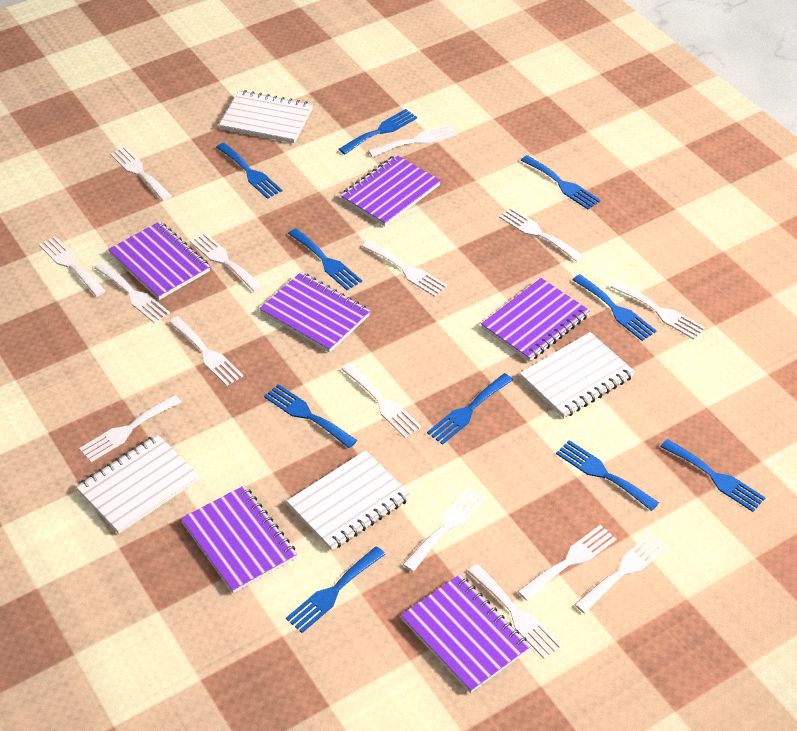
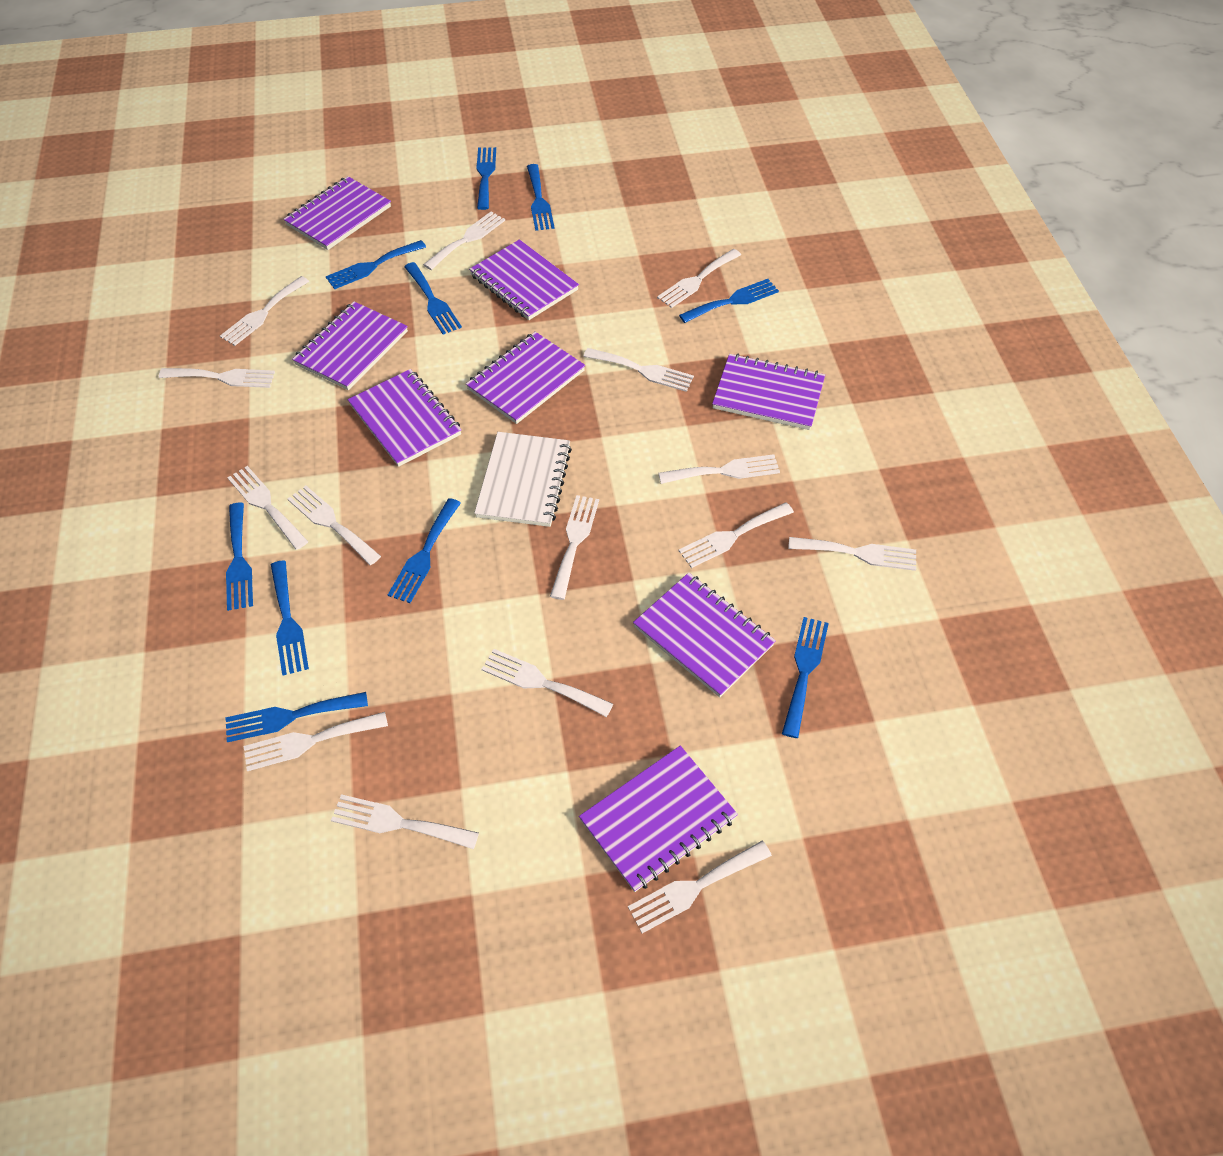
purple notebook: 6 -> 8
white notebook: 4 -> 1

